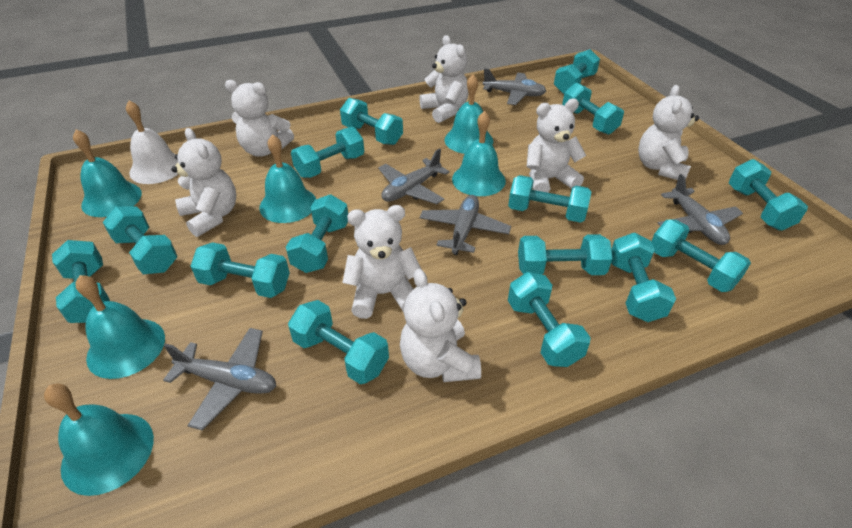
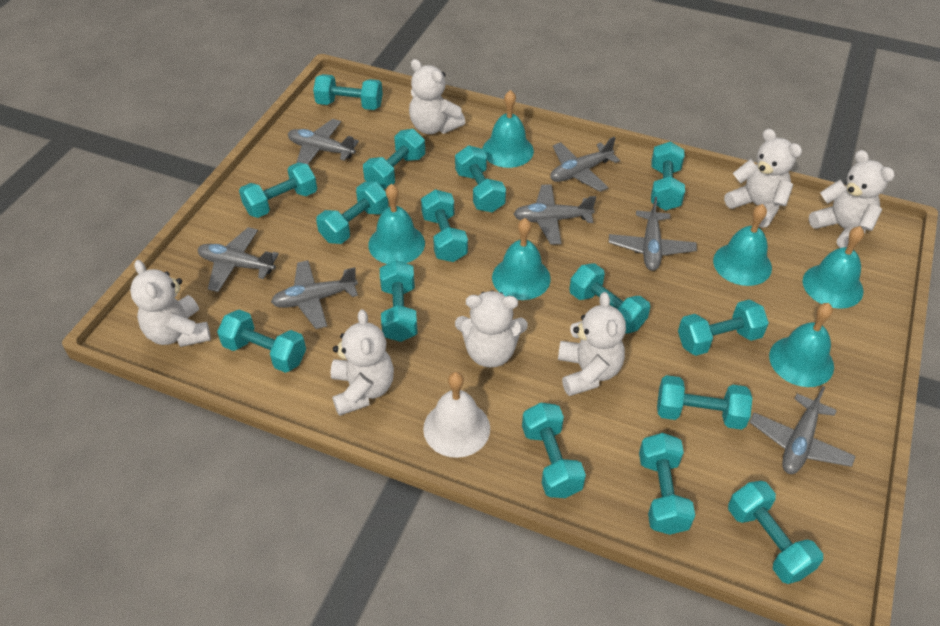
grey plane: 5 -> 7

